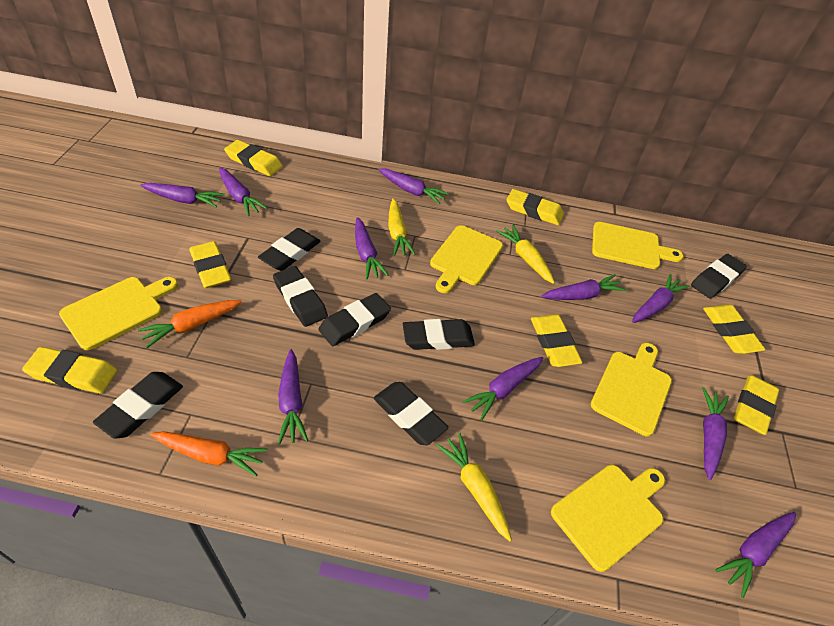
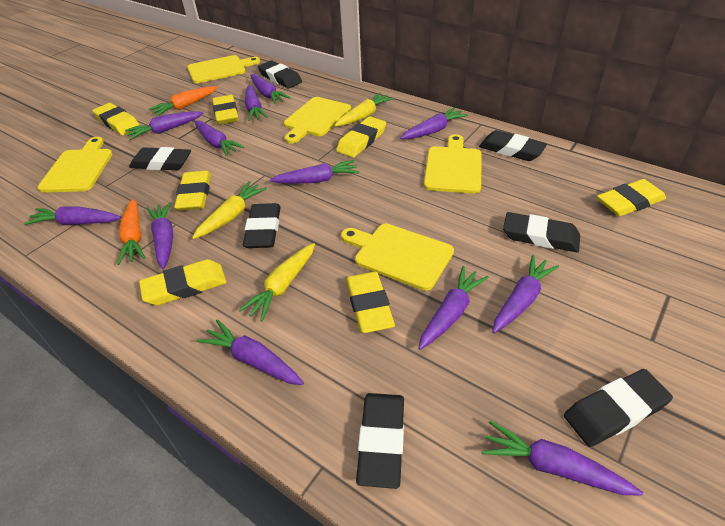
purple carrot: 10 -> 12

